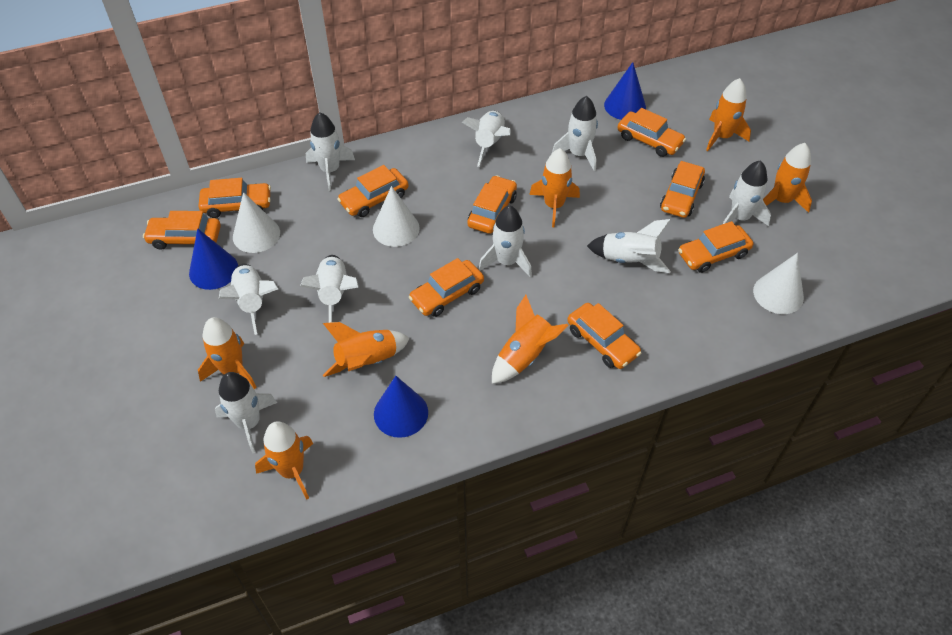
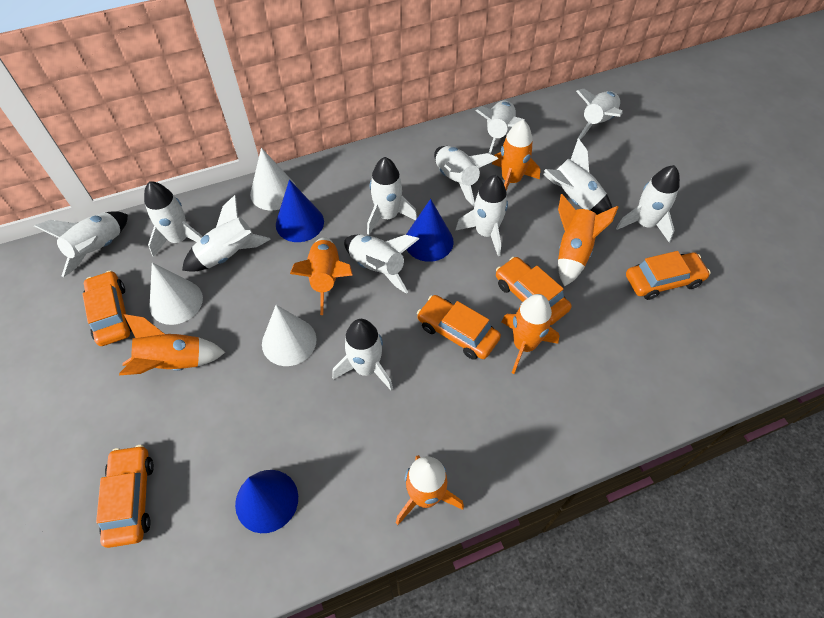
orange car: 9 -> 5
orange rocket: 7 -> 6
white rocket: 9 -> 12

